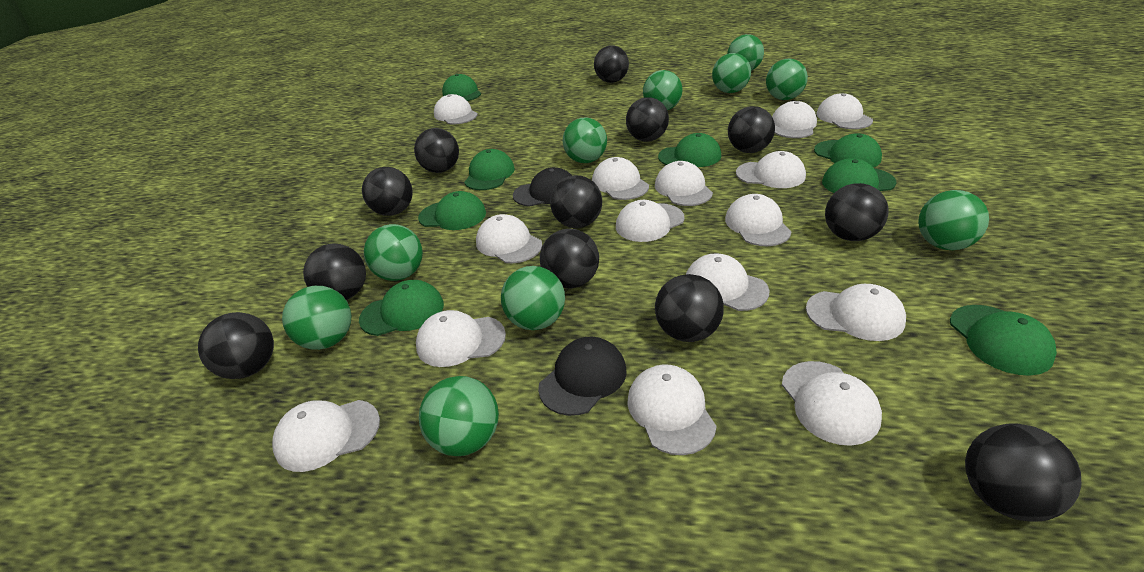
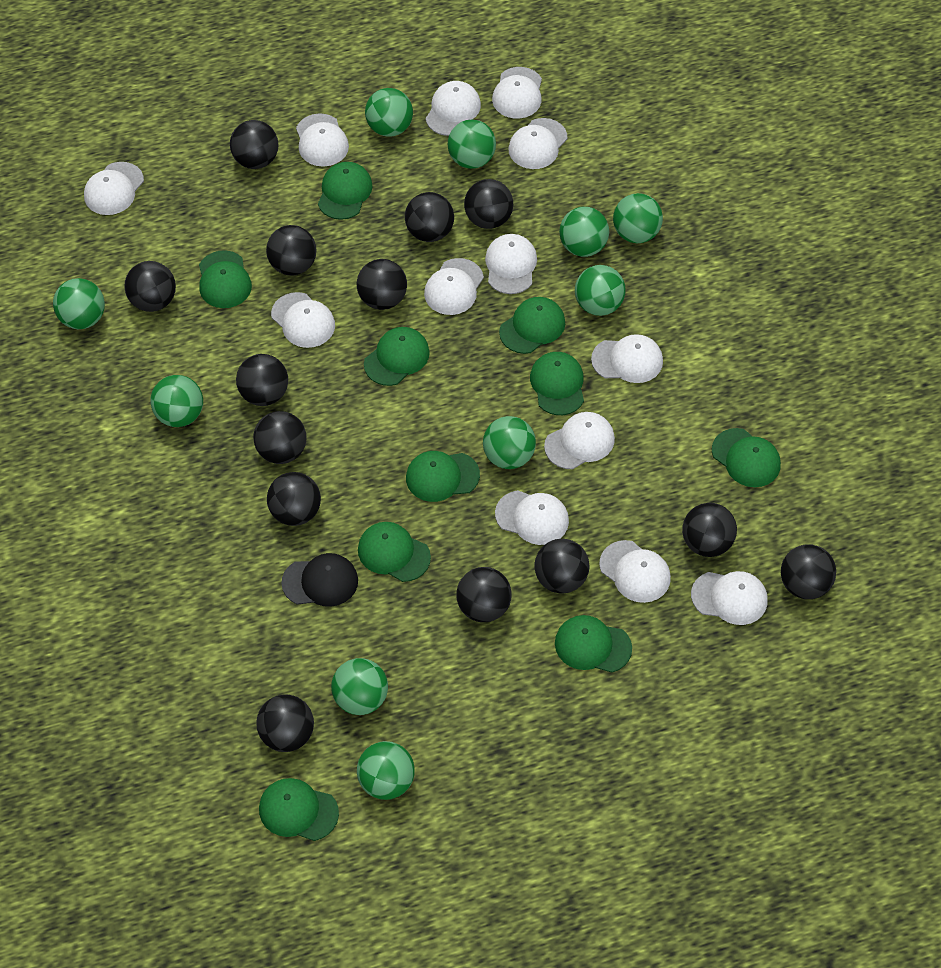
black ball: 12 -> 14
black cap: 2 -> 1
green cap: 8 -> 10
white cap: 15 -> 13

